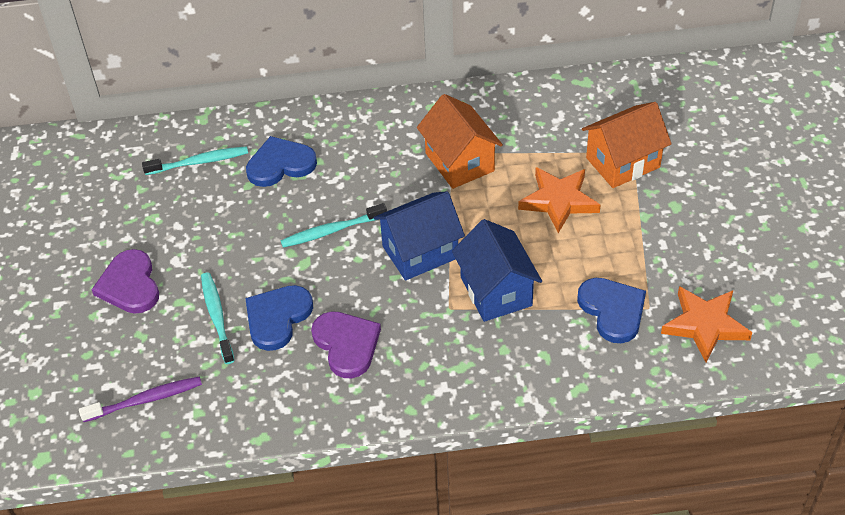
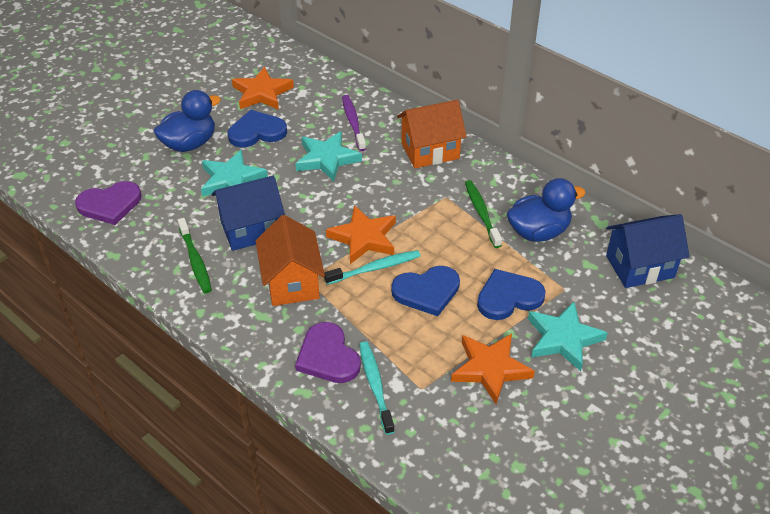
blue duck: 0 -> 2
green toothbrush: 0 -> 2
orange star: 2 -> 3
turquoise star: 0 -> 3
turquoise toothbrush: 3 -> 2

